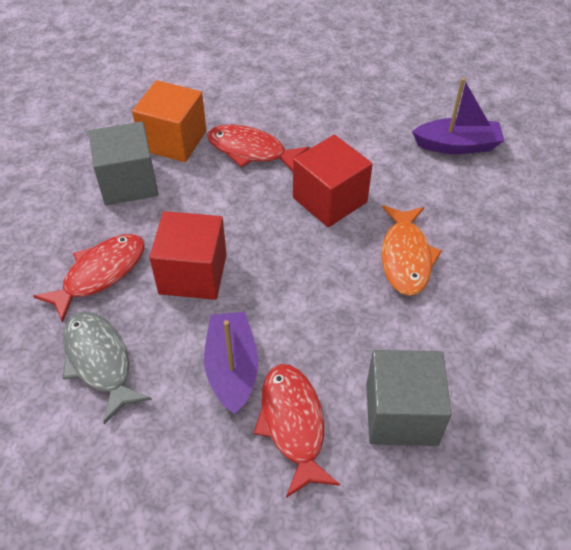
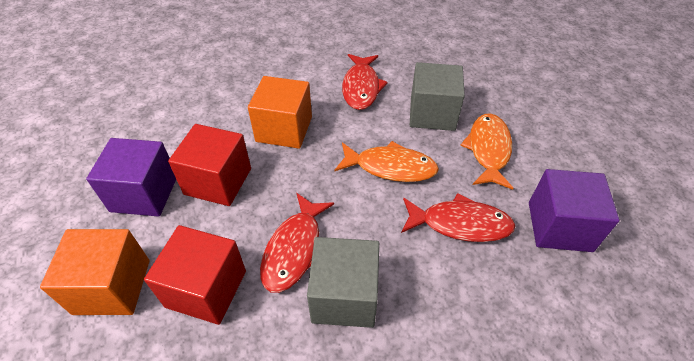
grey fish: 1 -> 0
orange cube: 1 -> 2
orange fish: 1 -> 2
purple boat: 2 -> 0
purple cube: 0 -> 2

